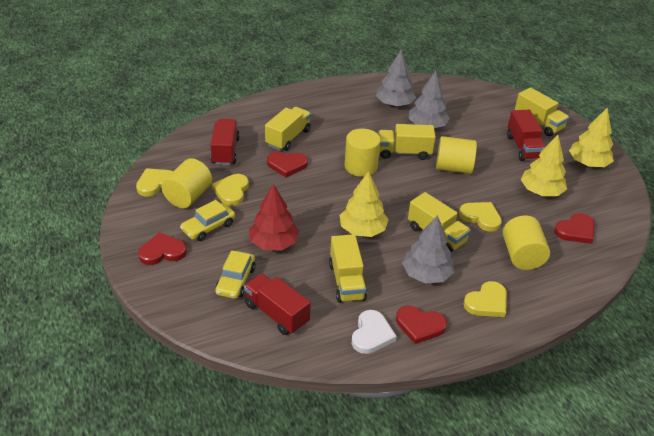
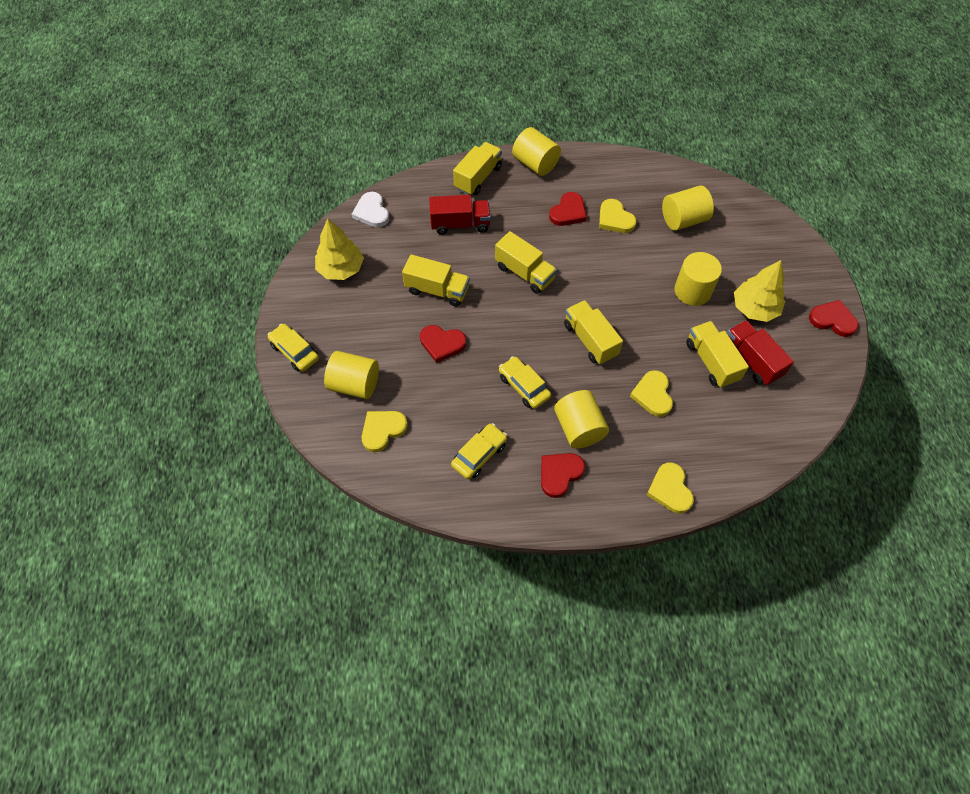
grey tree: 3 -> 0
red tree: 1 -> 0
red truck: 3 -> 2
yellow car: 2 -> 3
yellow cylinder: 4 -> 5
yellow tree: 3 -> 2

